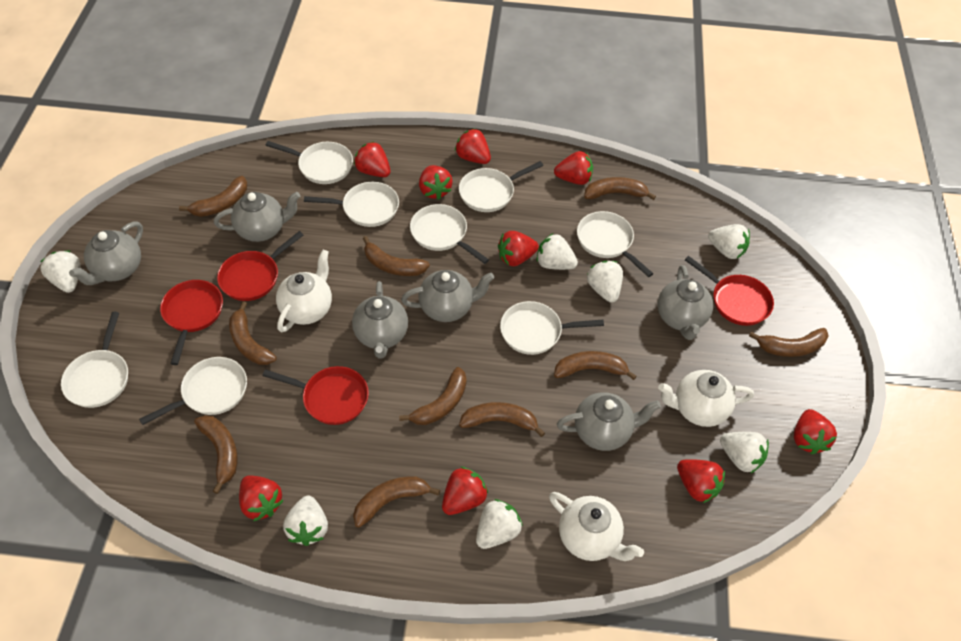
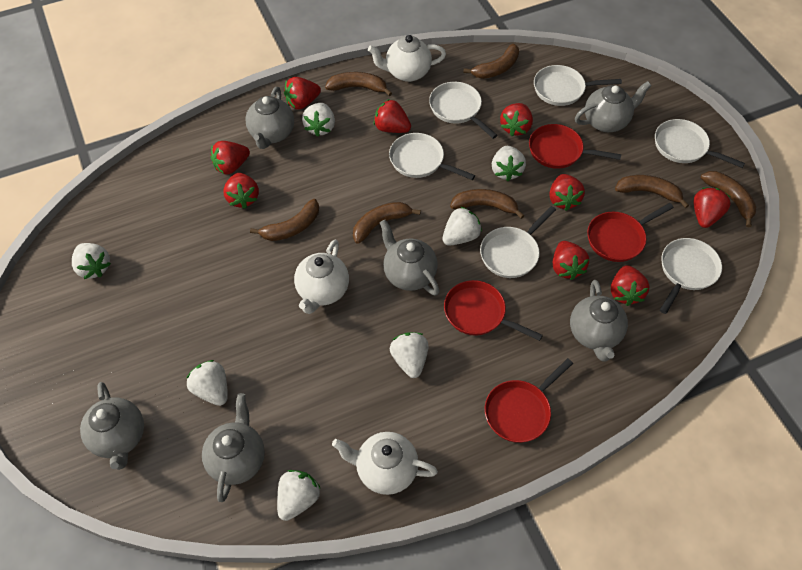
brown banana: 10 -> 7
white pan: 8 -> 6

